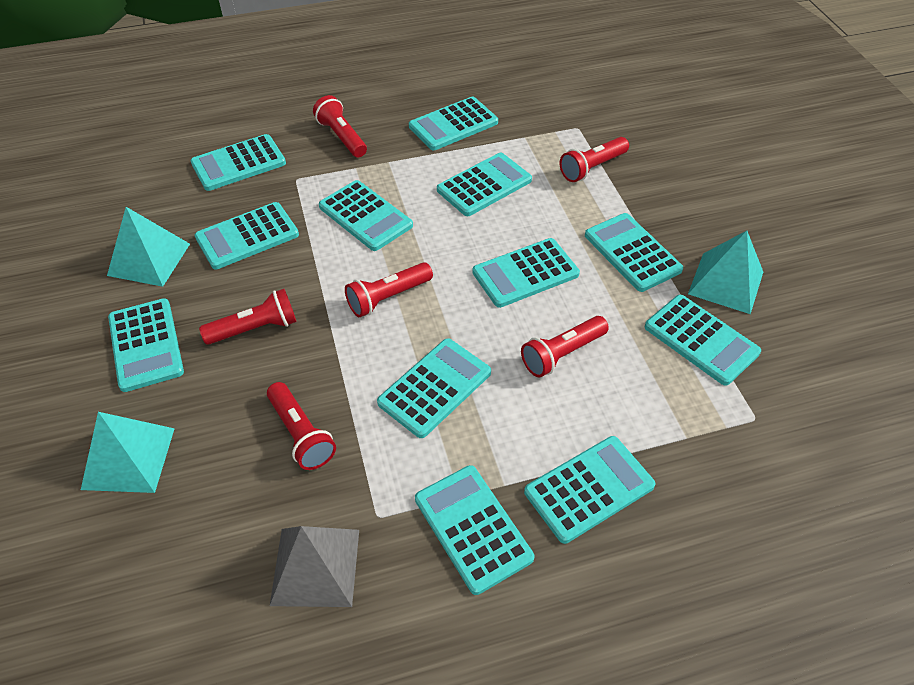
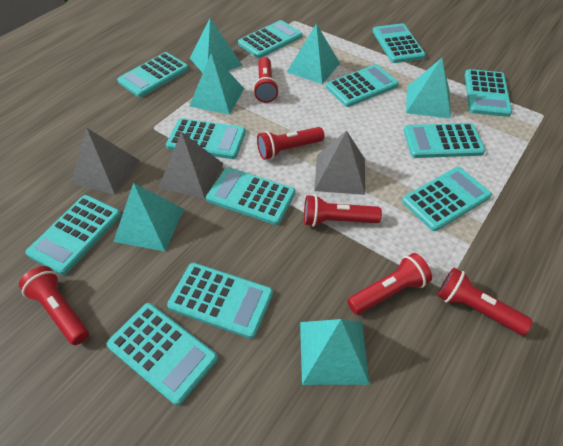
grey pyramid: 1 -> 3
turquoise pyramid: 3 -> 6

